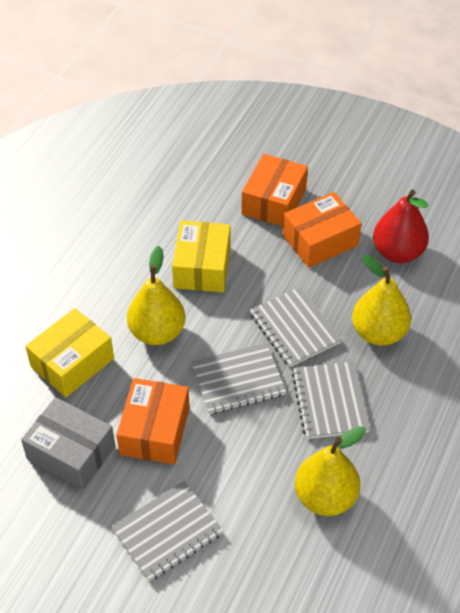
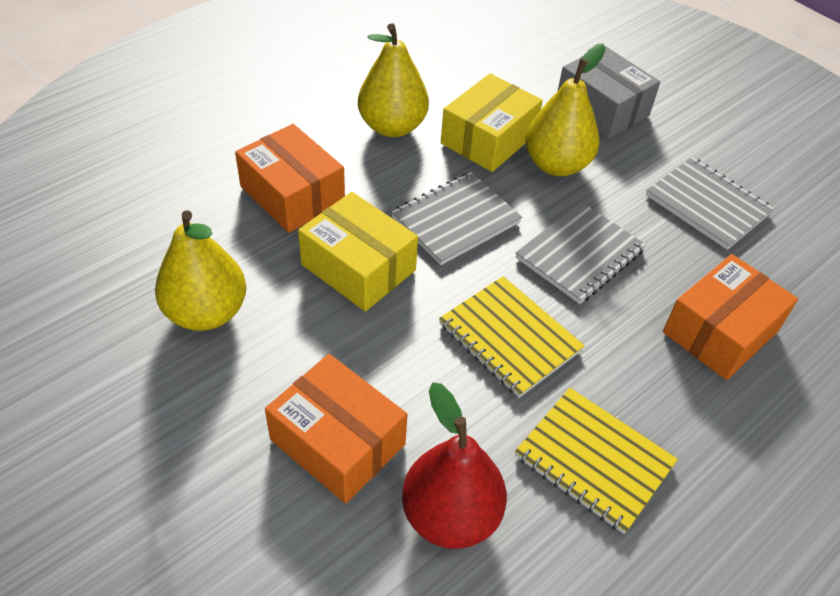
grey notebook: 4 -> 3
yellow notebook: 0 -> 2

